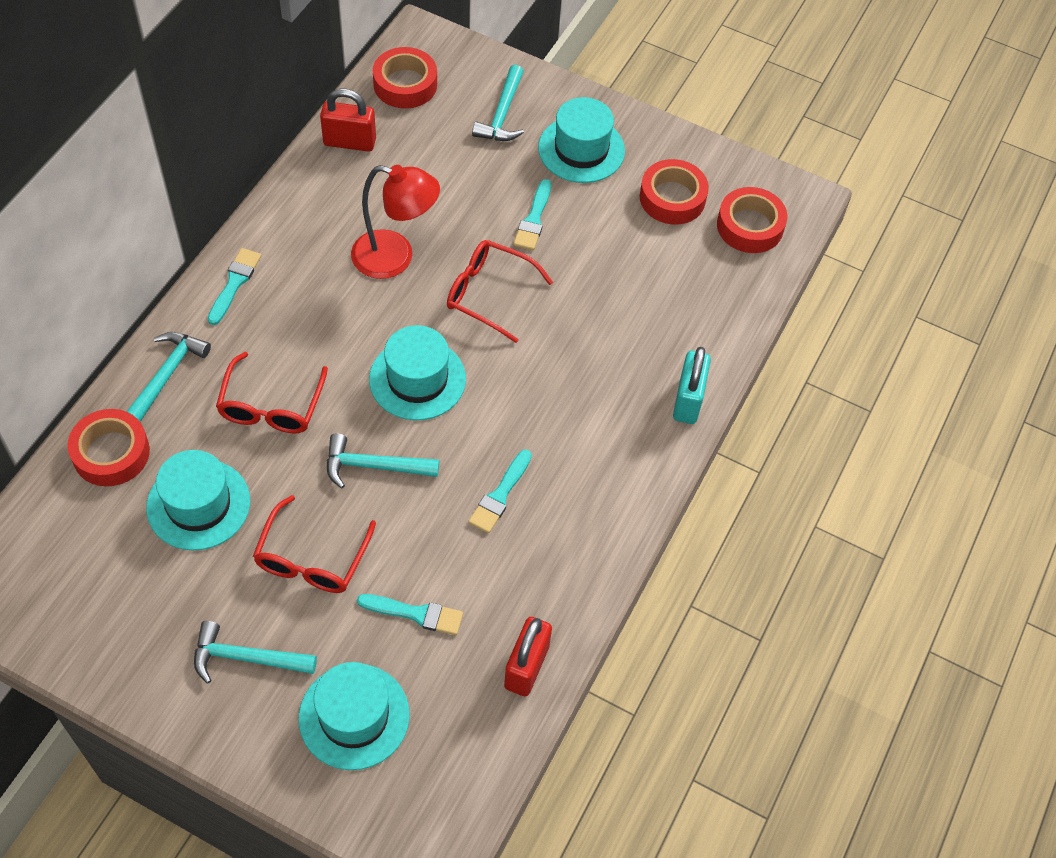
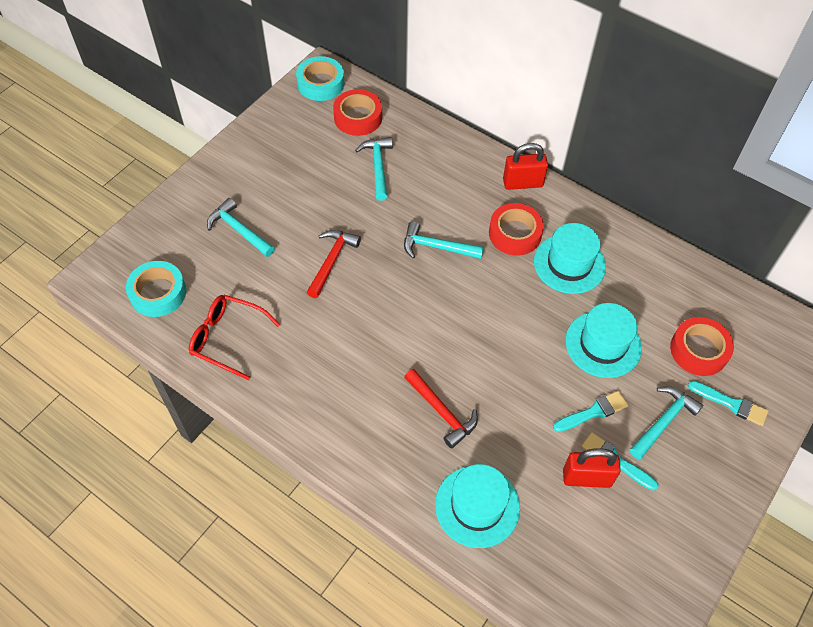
red glasses: 3 -> 1
red hammer: 0 -> 2
red lamp: 1 -> 0
red tape: 4 -> 3
turquoise brush: 4 -> 3
turquoise hat: 4 -> 3
turquoise padlock: 1 -> 0
turquoise tape: 0 -> 2

